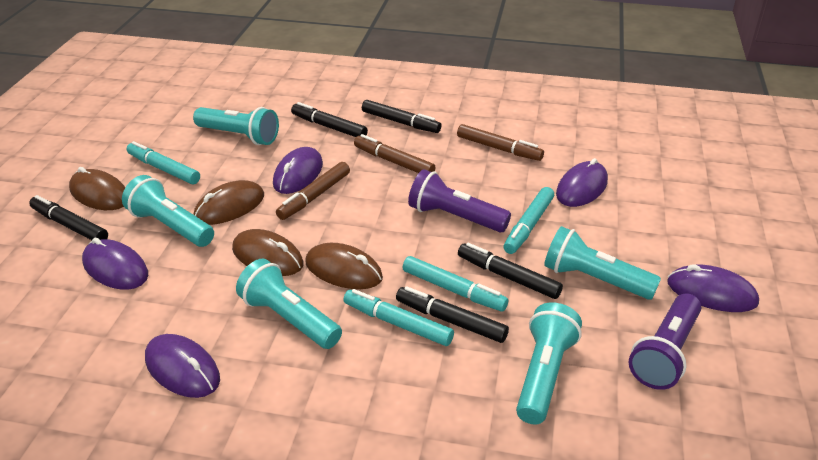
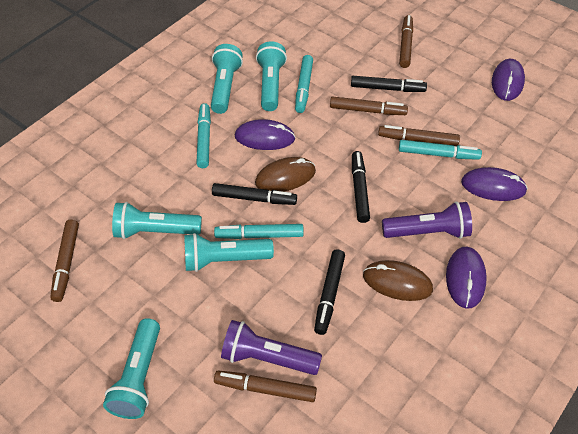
black marker: 5 -> 4
brown marker: 3 -> 5
brown mouse: 4 -> 2
purple mouse: 5 -> 4

